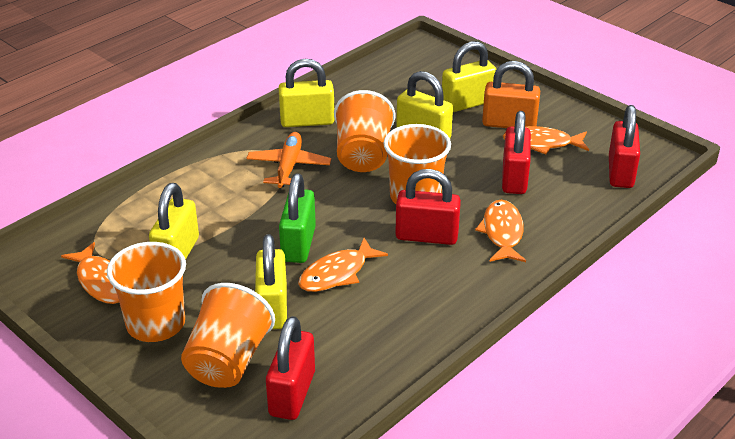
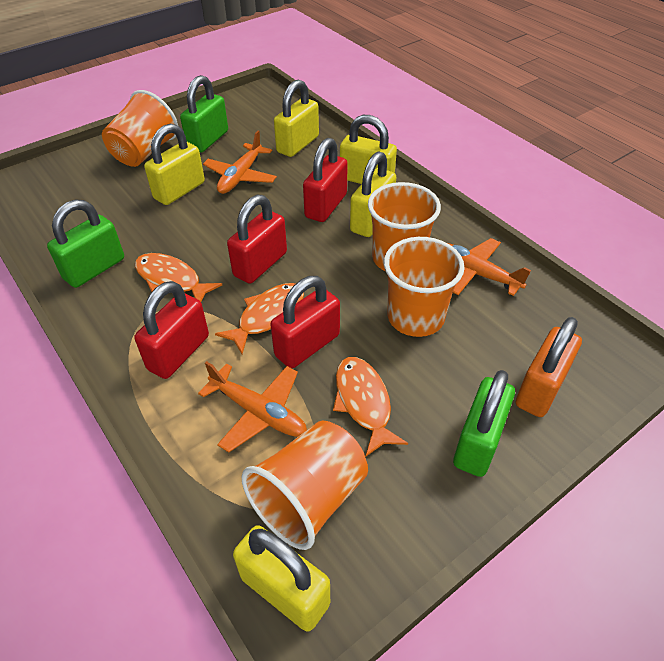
green padlock: 1 -> 3
orange fish: 4 -> 3
orange plane: 1 -> 3

